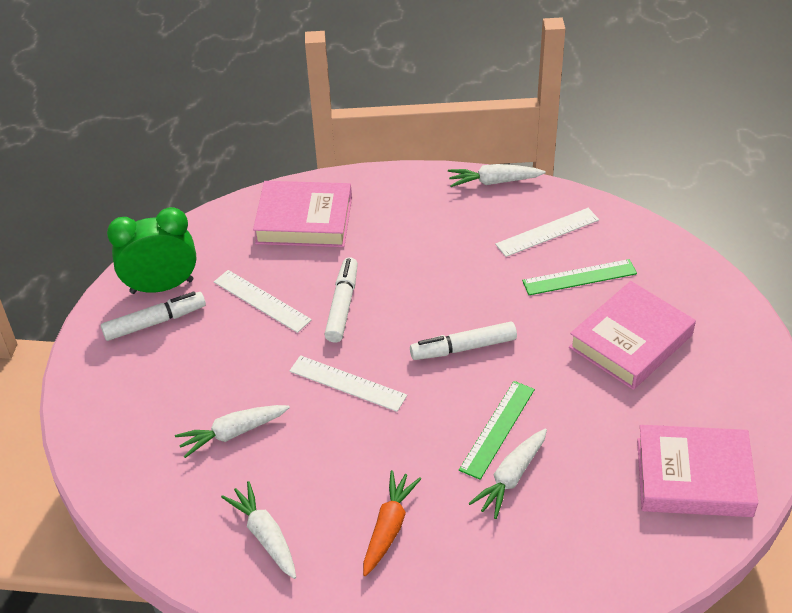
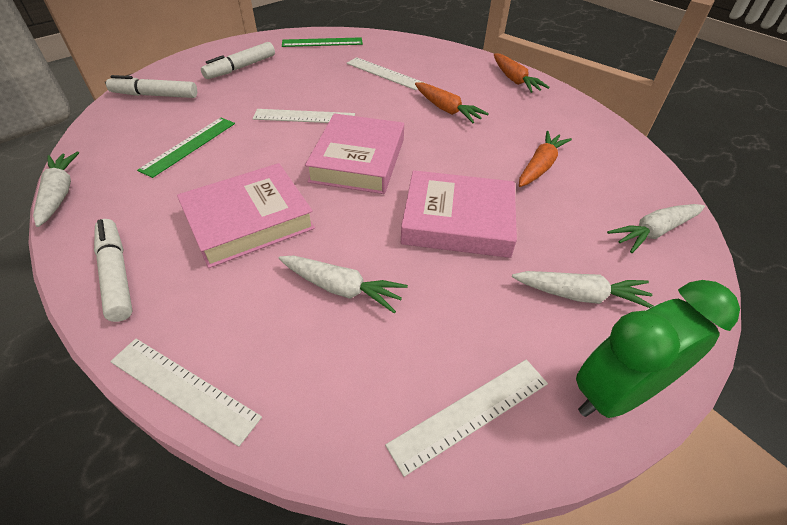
orange carrot: 1 -> 3
white ruler: 3 -> 4

